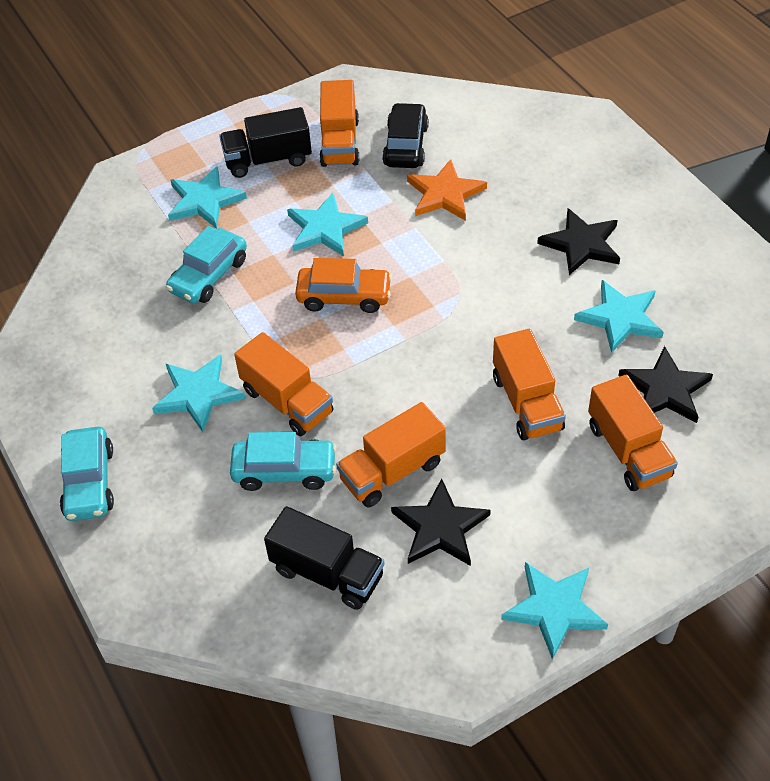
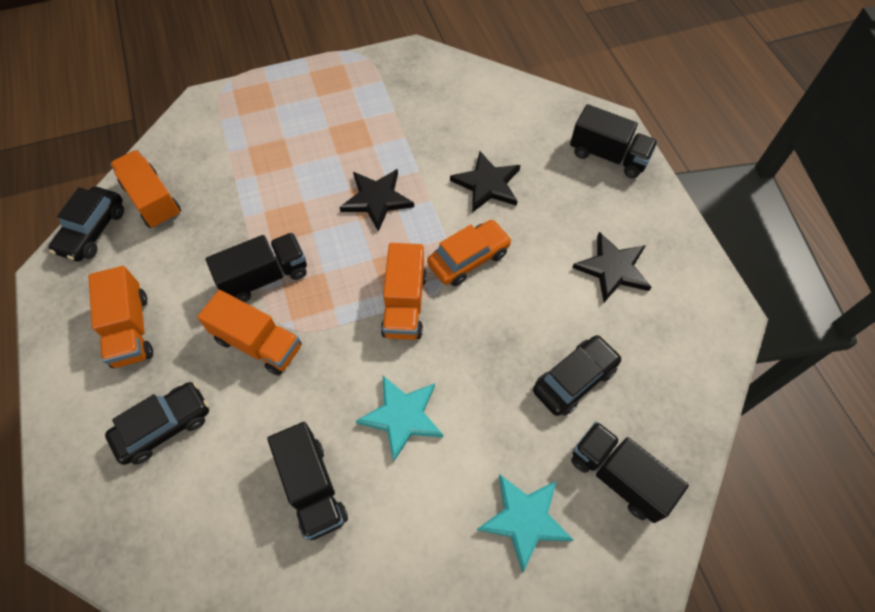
black car: 1 -> 3
black truck: 2 -> 4
orange star: 1 -> 0
orange truck: 5 -> 4
turquoise car: 3 -> 0
turquoise star: 5 -> 2

